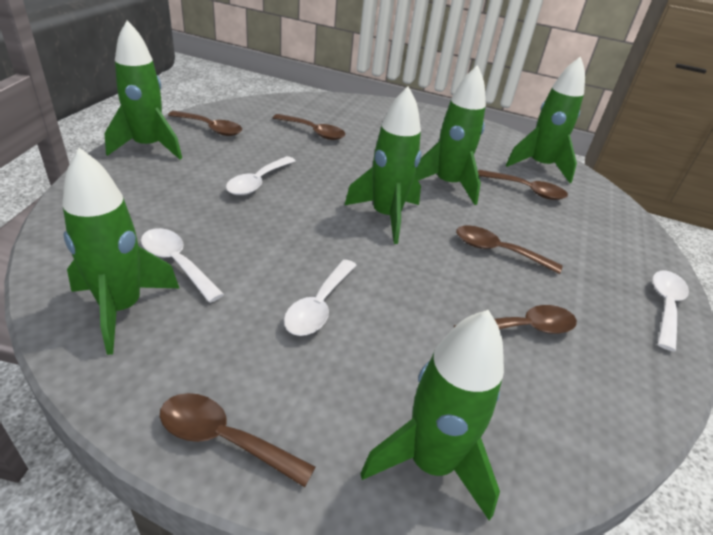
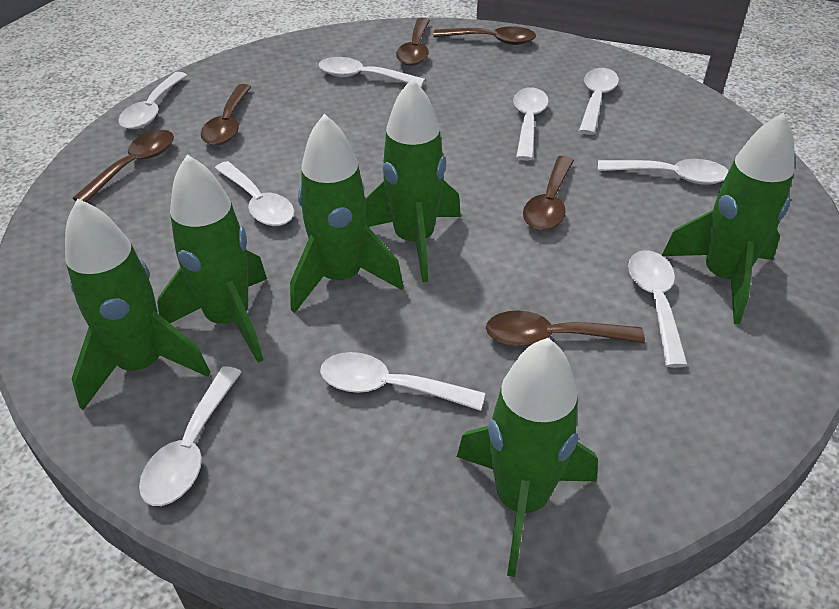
white spoon: 4 -> 9

